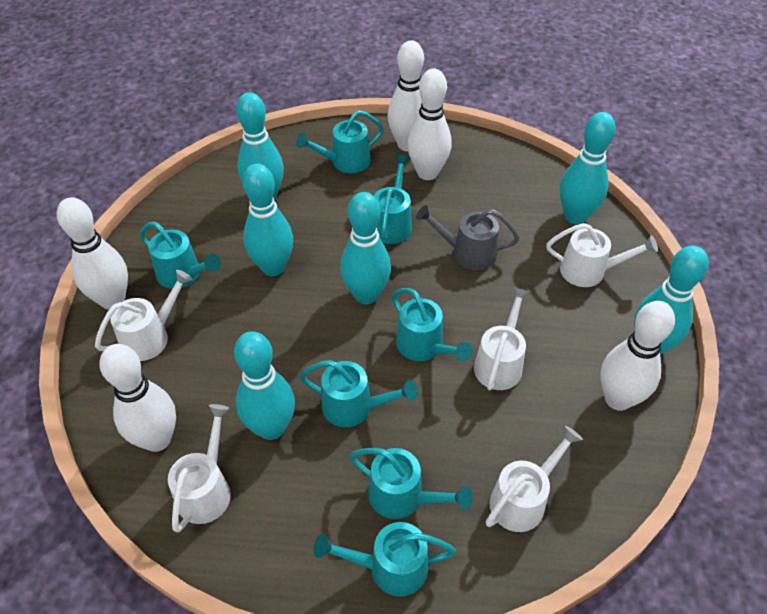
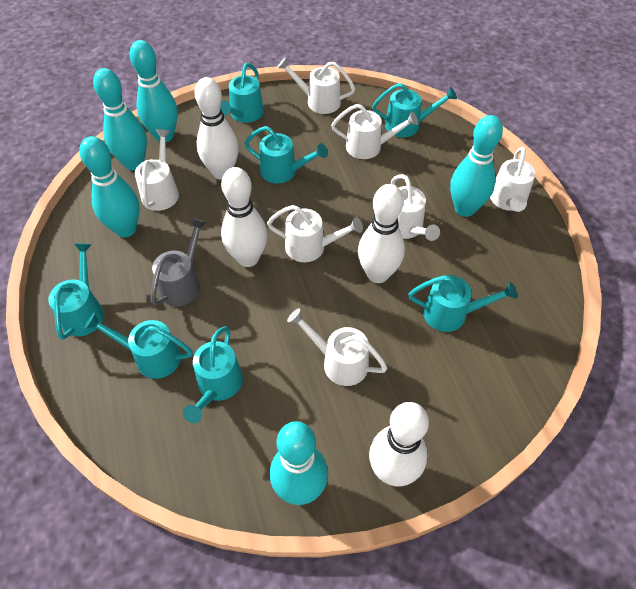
turquoise bowling pin: 6 -> 5
white bowling pin: 5 -> 4
white watering can: 5 -> 7

